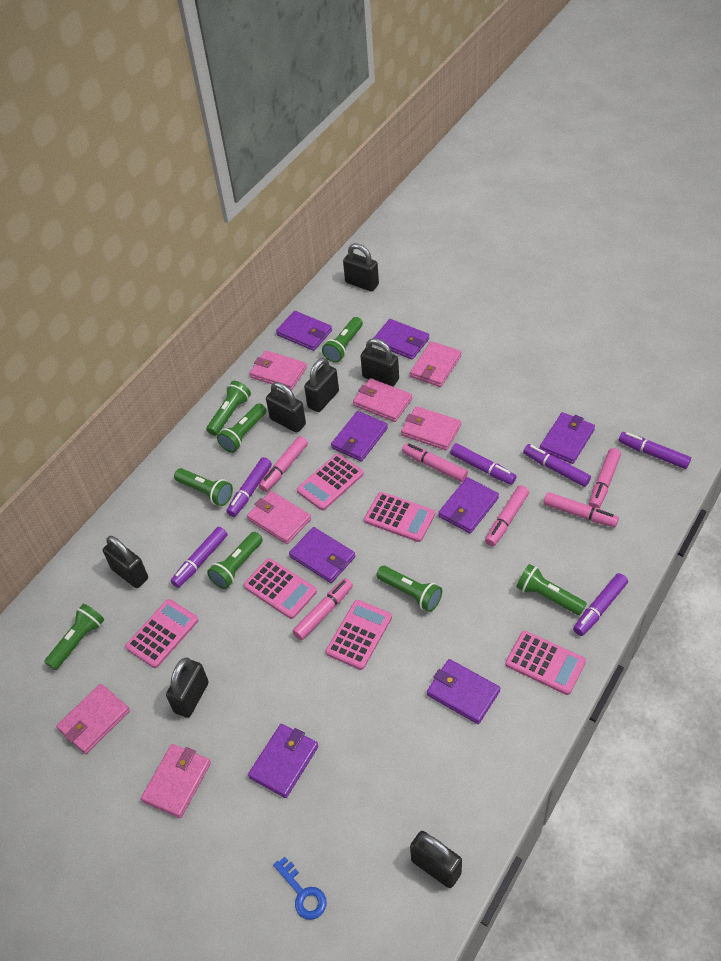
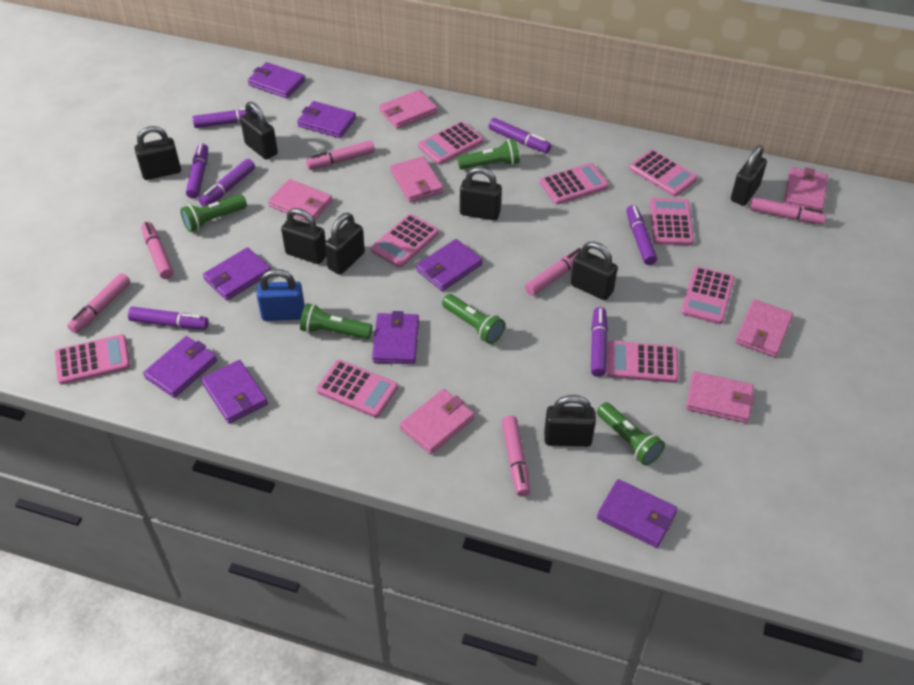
black padlock: 7 -> 8
blue key: 1 -> 0
blue padlock: 0 -> 1
green flashlight: 8 -> 5
pink calculator: 6 -> 9
purple marker: 6 -> 7

